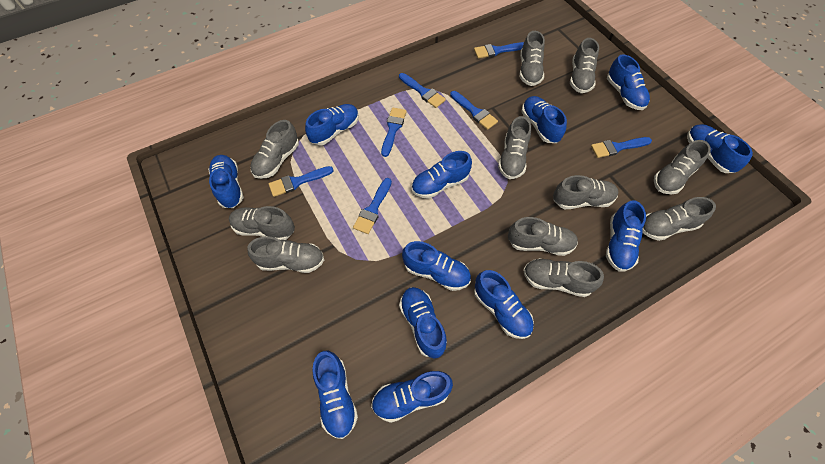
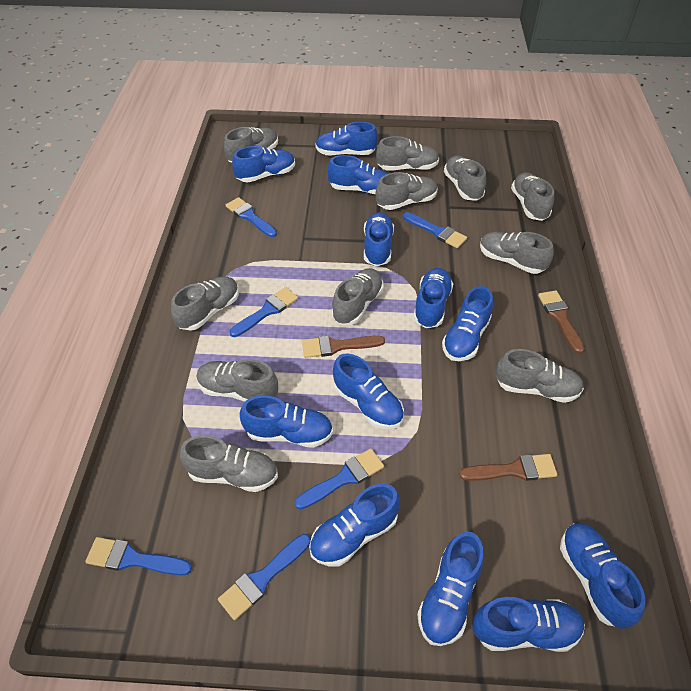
blue brush: 7 -> 6
brown brush: 0 -> 3

